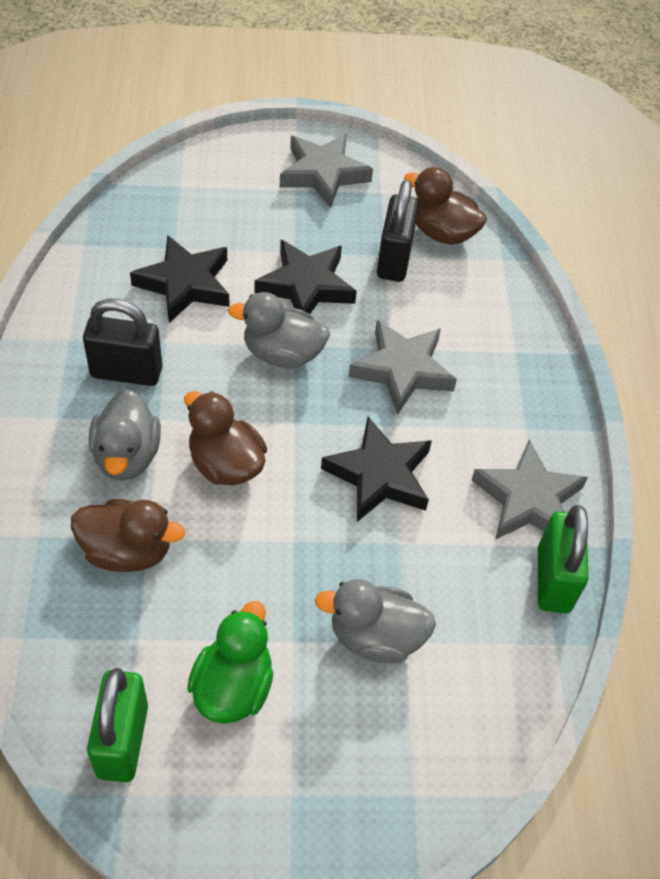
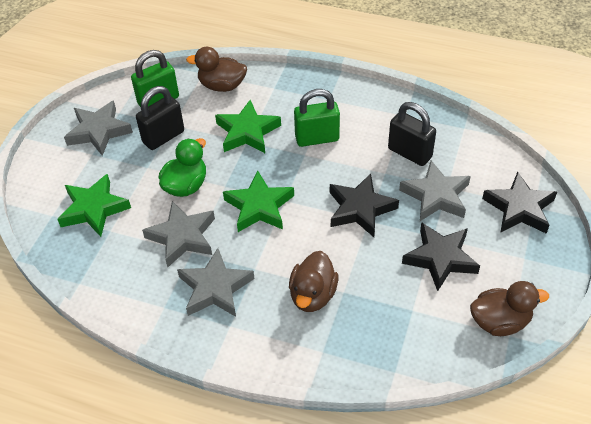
green star: 0 -> 3
grey duck: 3 -> 0
grey star: 3 -> 4

